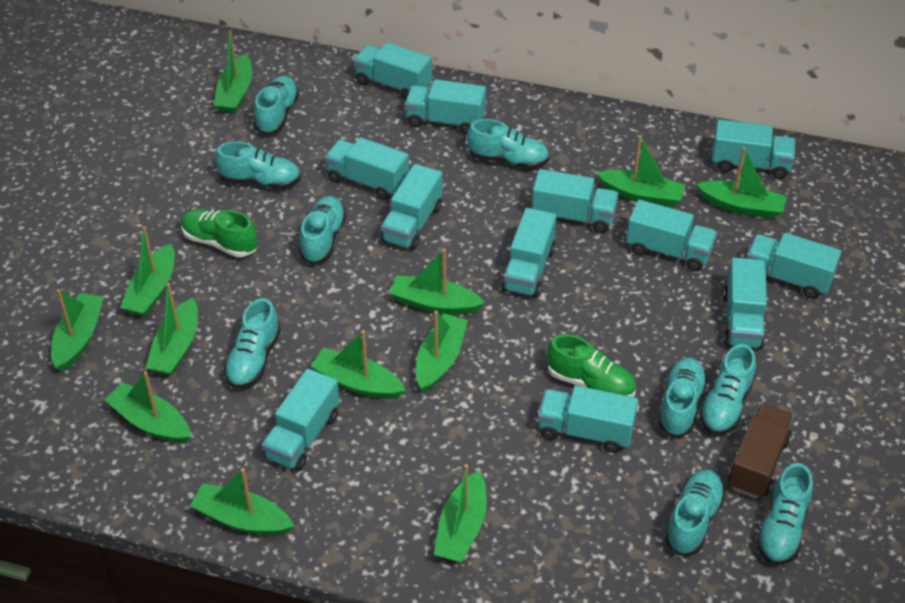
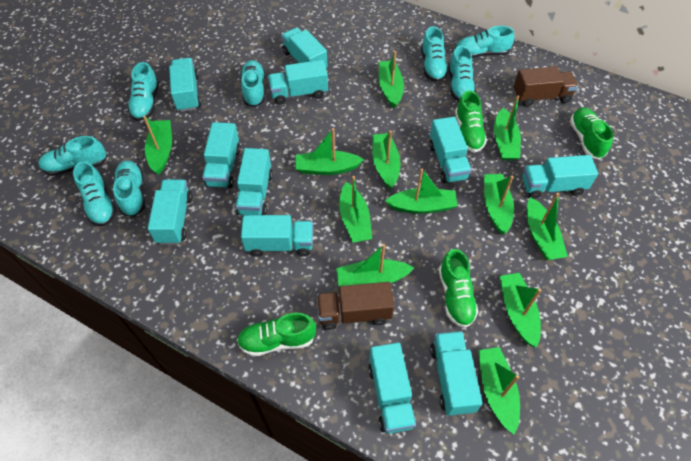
brown truck: 1 -> 2
green shoe: 2 -> 4
turquoise shoe: 9 -> 8
turquoise truck: 12 -> 11

